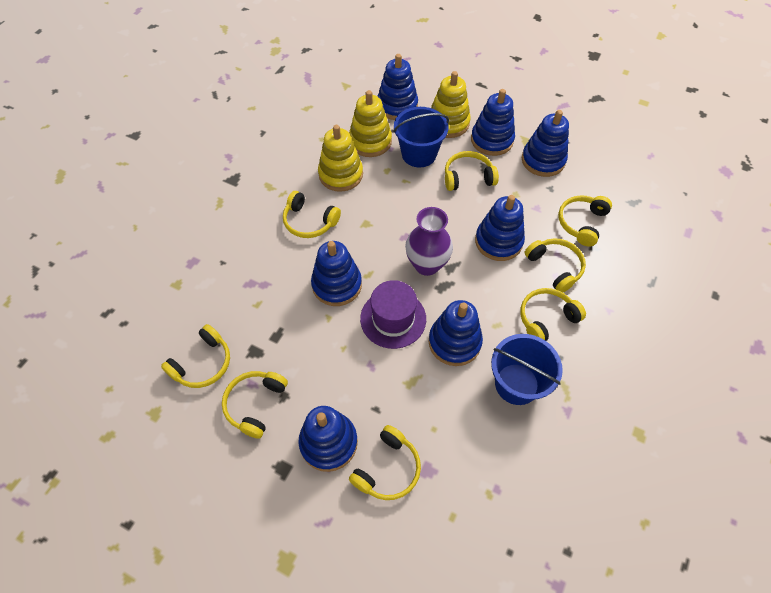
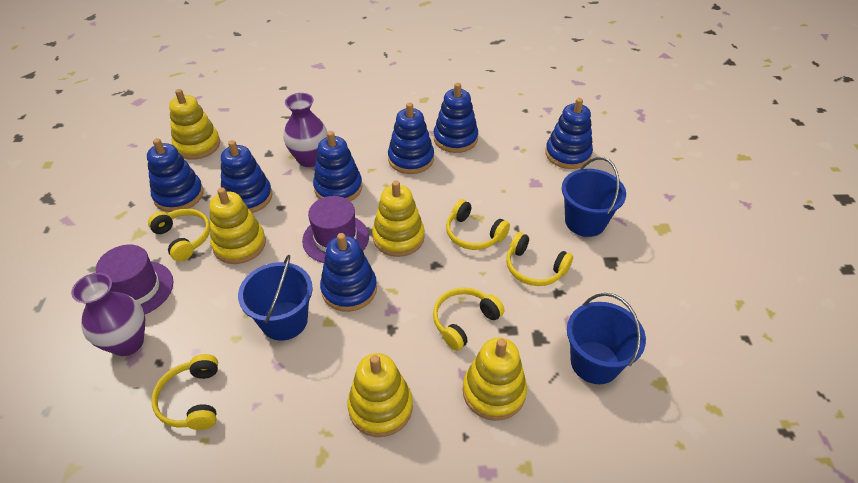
blue bucket: 2 -> 3
purple hat: 1 -> 2
purple vase: 1 -> 2
yellow headphones: 8 -> 5
yellow stacking toy: 3 -> 5

